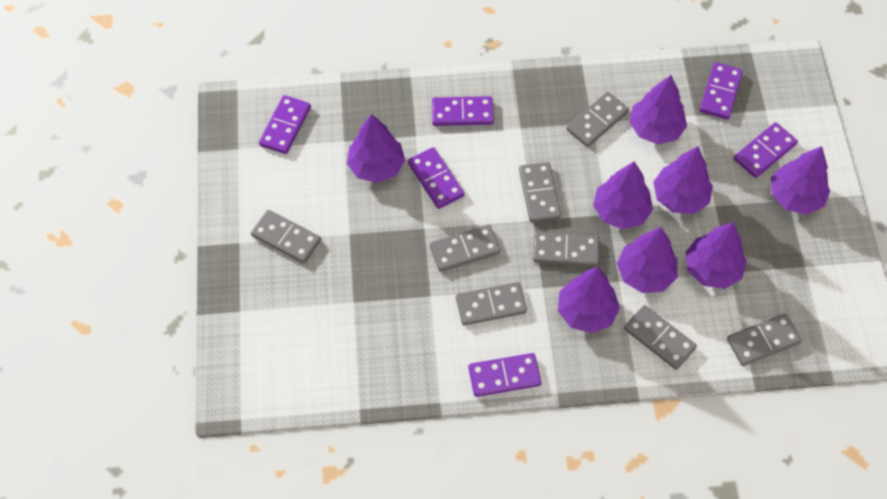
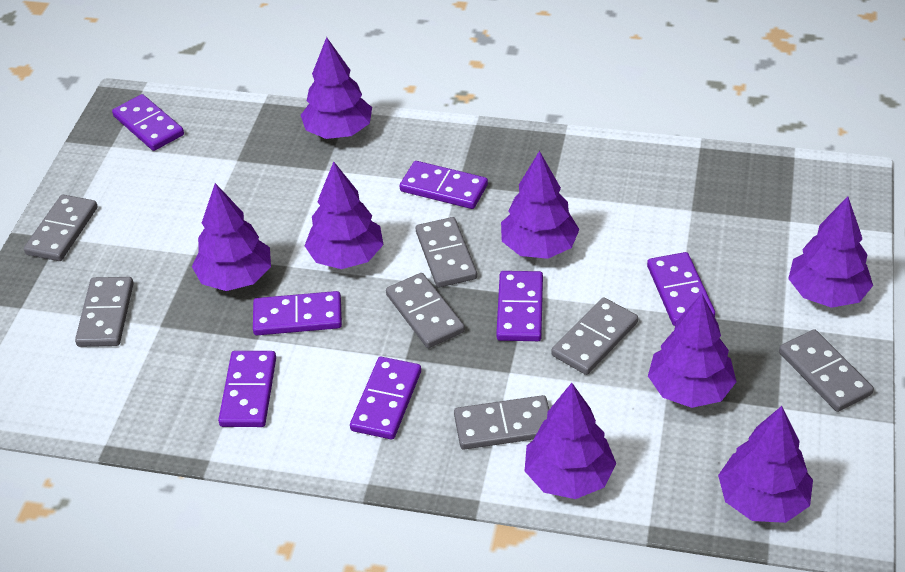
grey domino: 8 -> 7
purple domino: 6 -> 7

